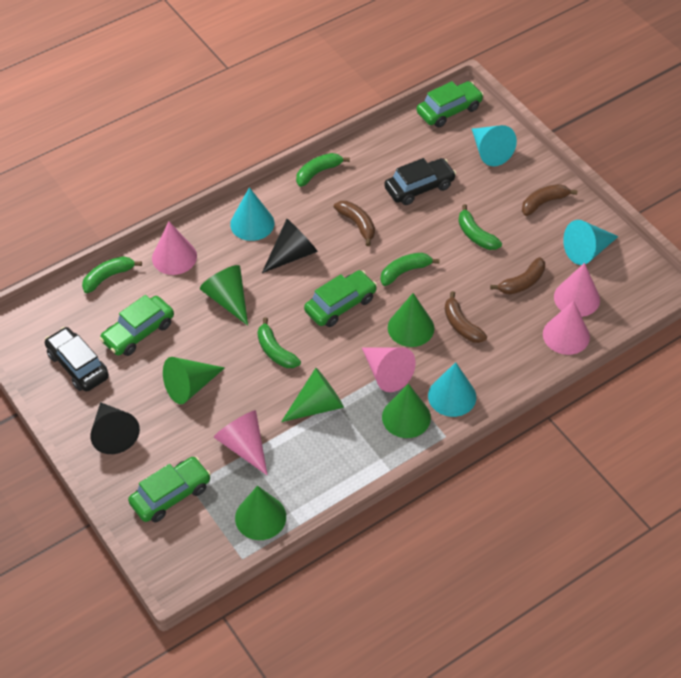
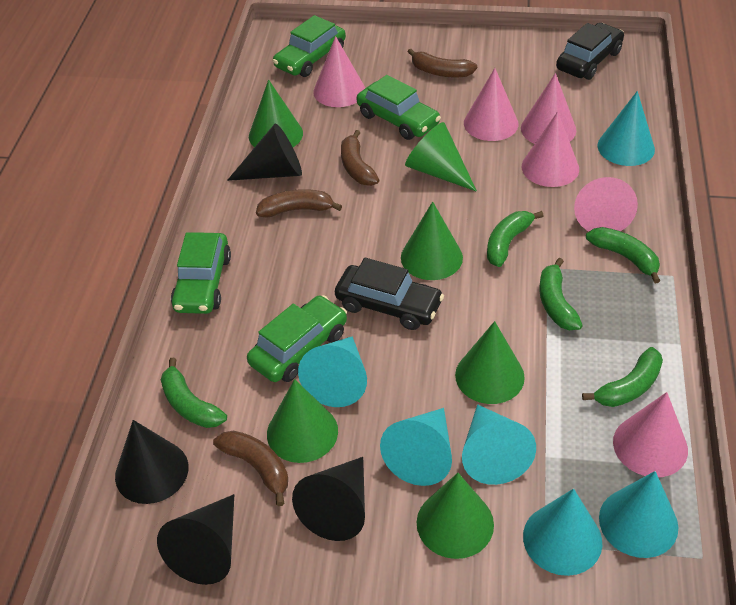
black cone: 2 -> 4
pink cone: 5 -> 6
turquoise cone: 4 -> 6

